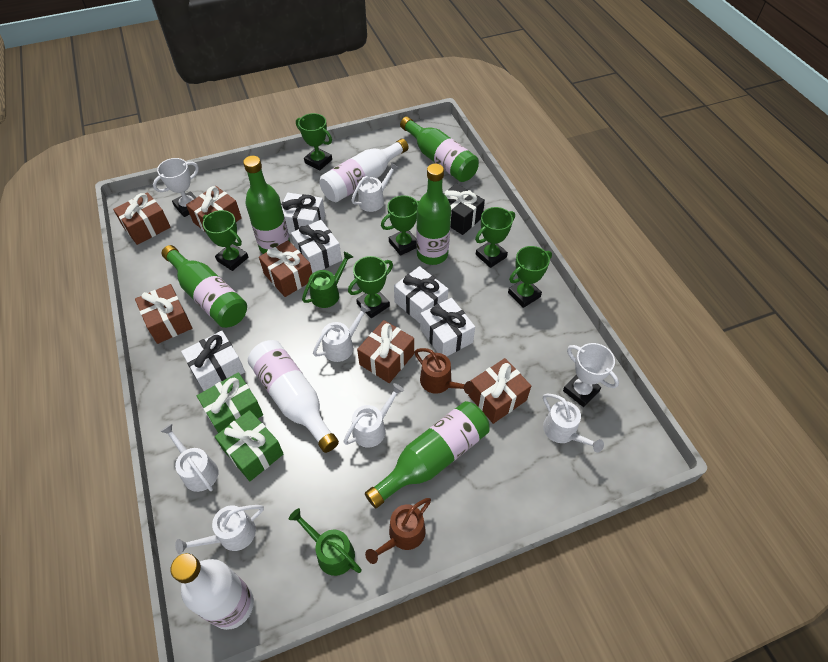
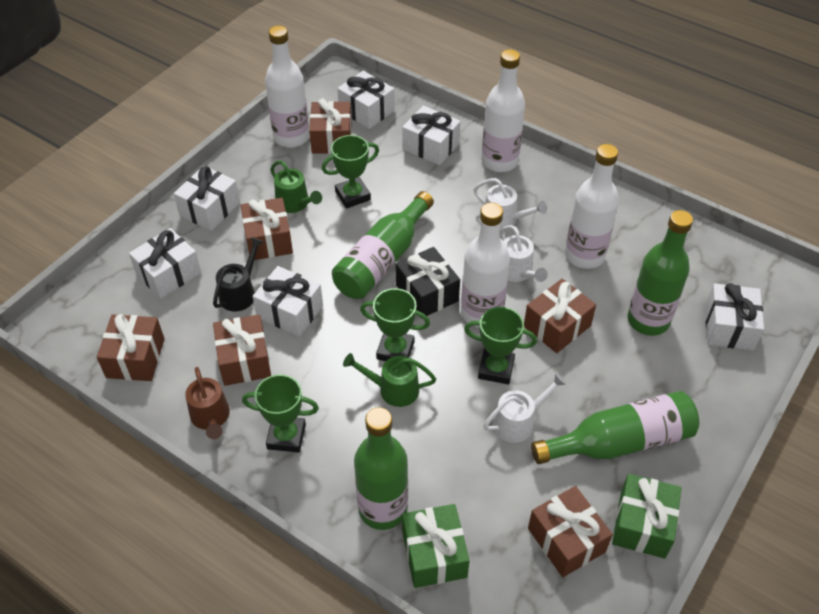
black watering can: 0 -> 1
brown watering can: 2 -> 1
green bottle: 5 -> 4
green trophy: 6 -> 4
white bottle: 3 -> 4
white gift: 5 -> 6
white trophy: 2 -> 0
white watering can: 6 -> 3

